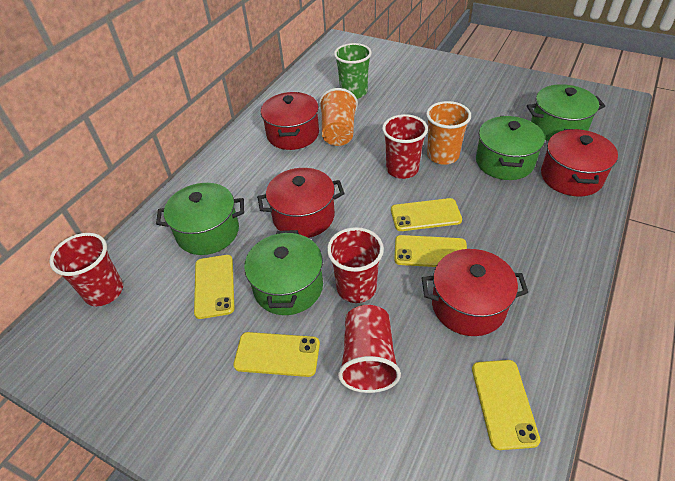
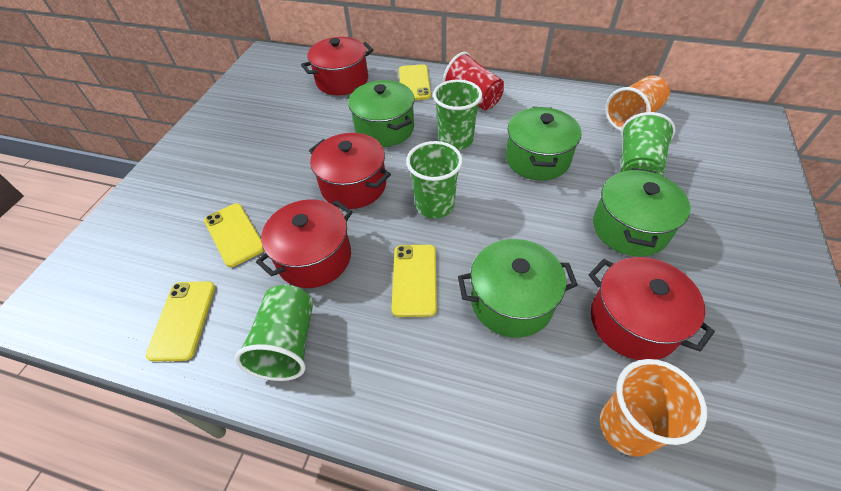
green cup: 1 -> 4
red cup: 4 -> 1
yellow phone: 5 -> 4

